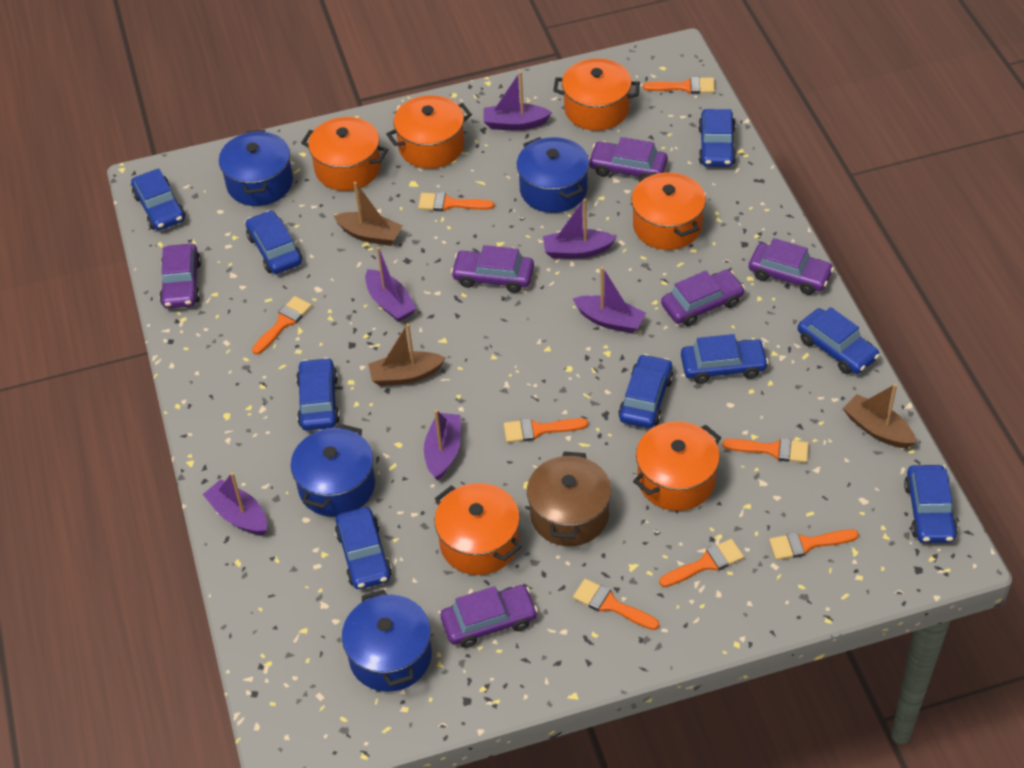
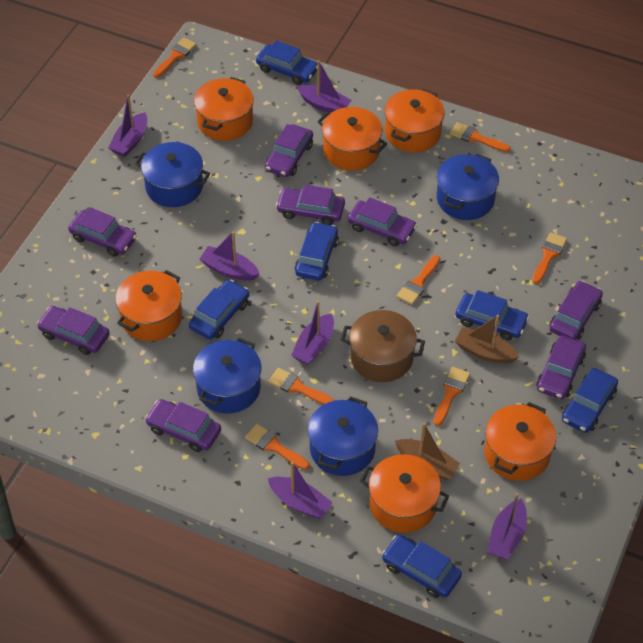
blue car: 9 -> 6
brown boat: 3 -> 2
orange brush: 8 -> 7
purple car: 6 -> 8

